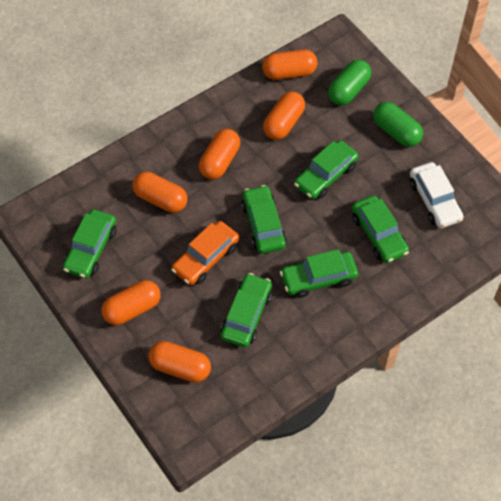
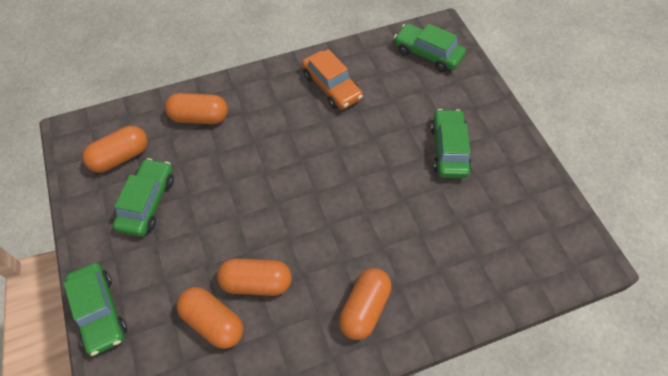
green capsule: 2 -> 0
green car: 6 -> 4
orange capsule: 6 -> 5
white car: 1 -> 0

